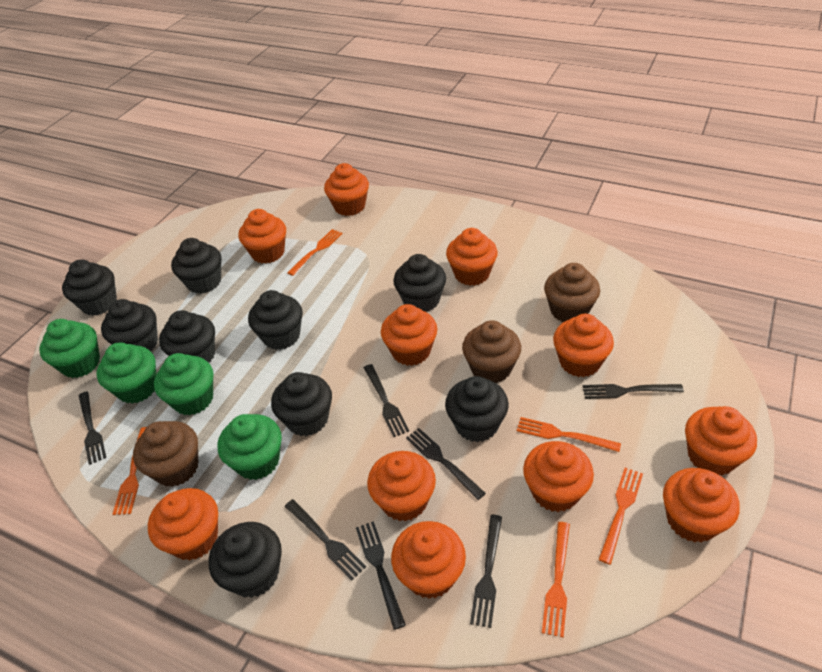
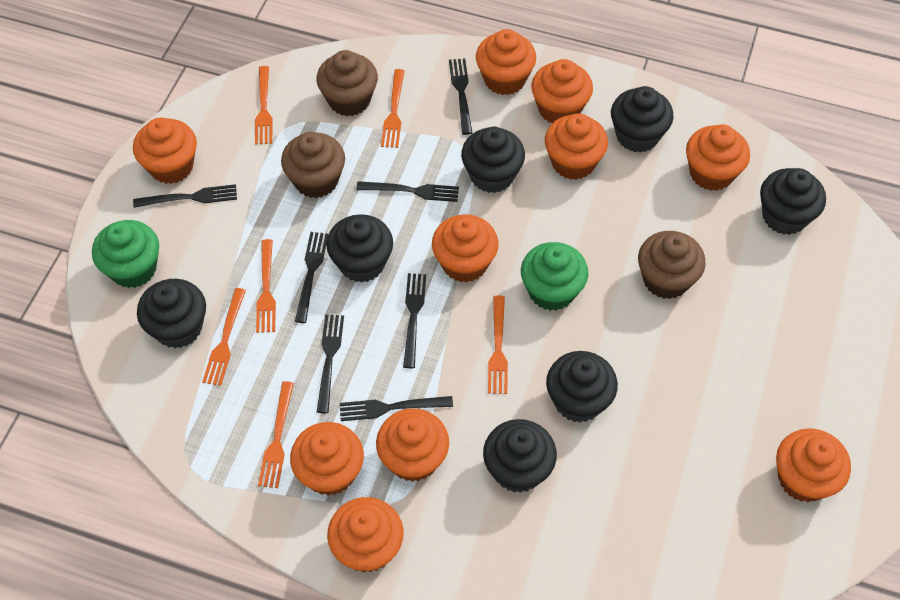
black cupcake: 9 -> 7
green cupcake: 4 -> 2
orange cupcake: 11 -> 10
orange fork: 5 -> 6

